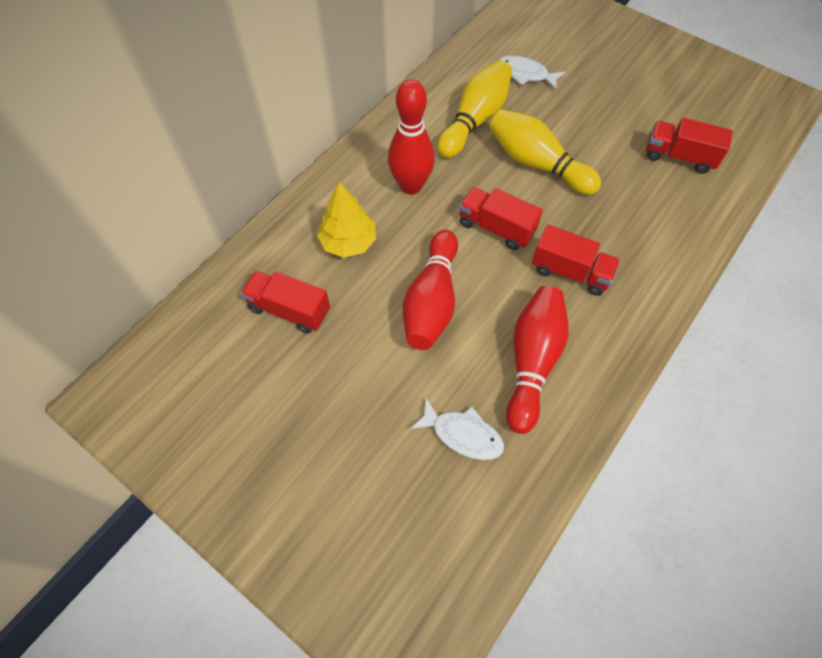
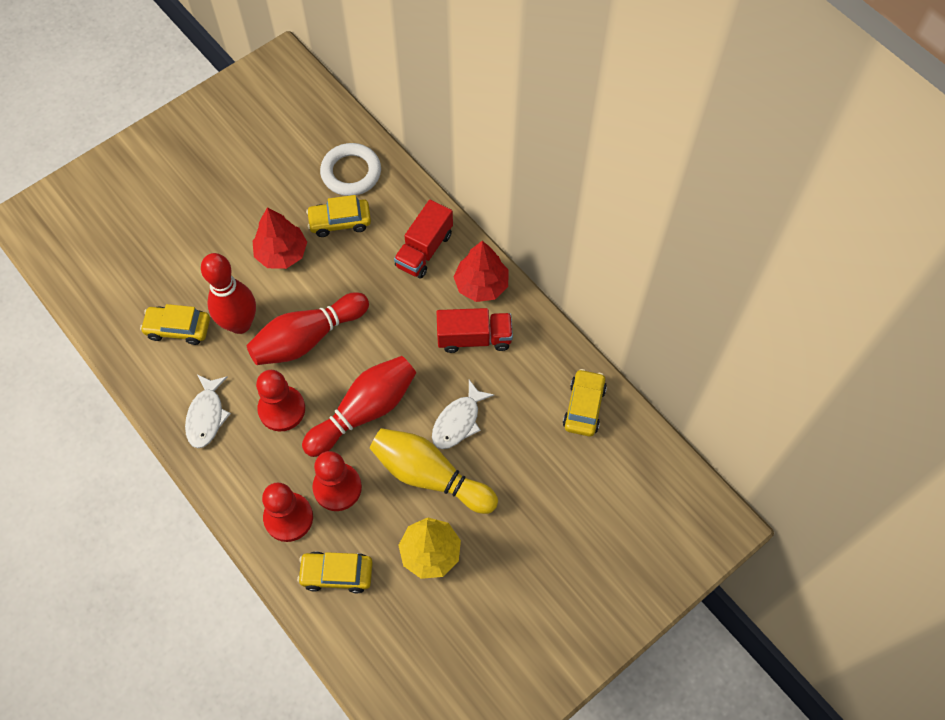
red pawn: 0 -> 3
red tree: 0 -> 2
red truck: 4 -> 2
white ring: 0 -> 1
yellow bowling pin: 2 -> 1
yellow car: 0 -> 4

